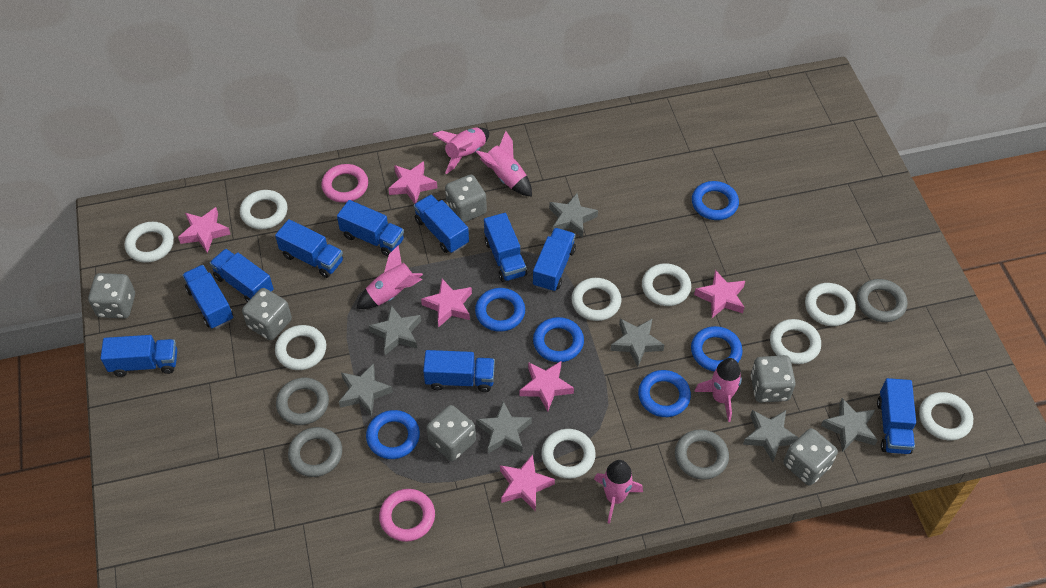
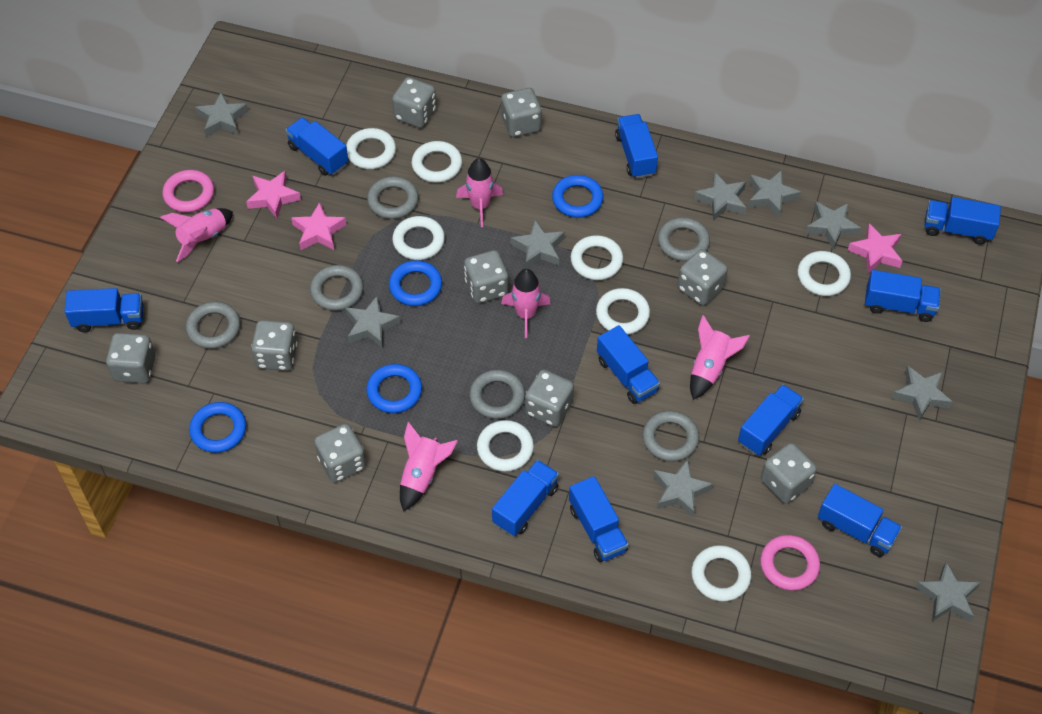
blue ring: 6 -> 4
grey dice: 6 -> 9
grey ring: 4 -> 6
grey star: 7 -> 9
pink star: 6 -> 3
white ring: 9 -> 8

